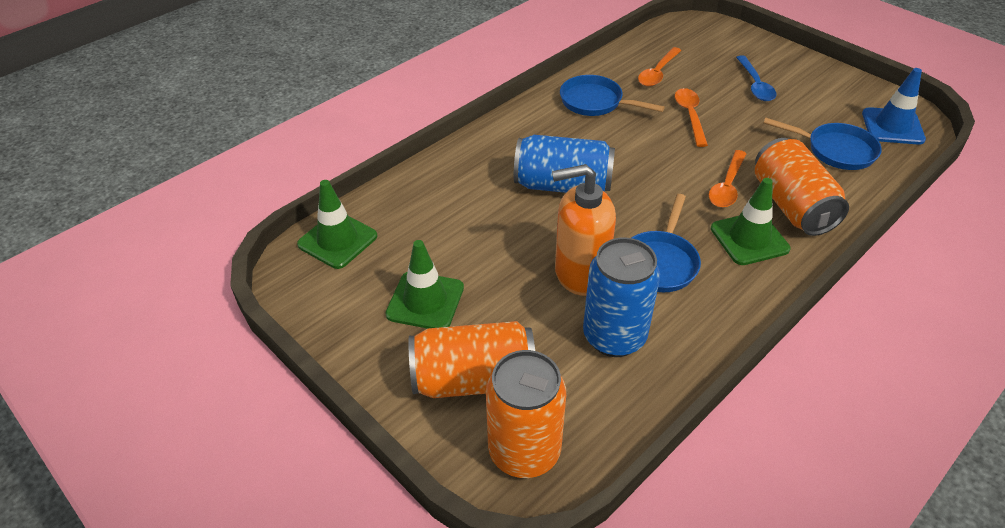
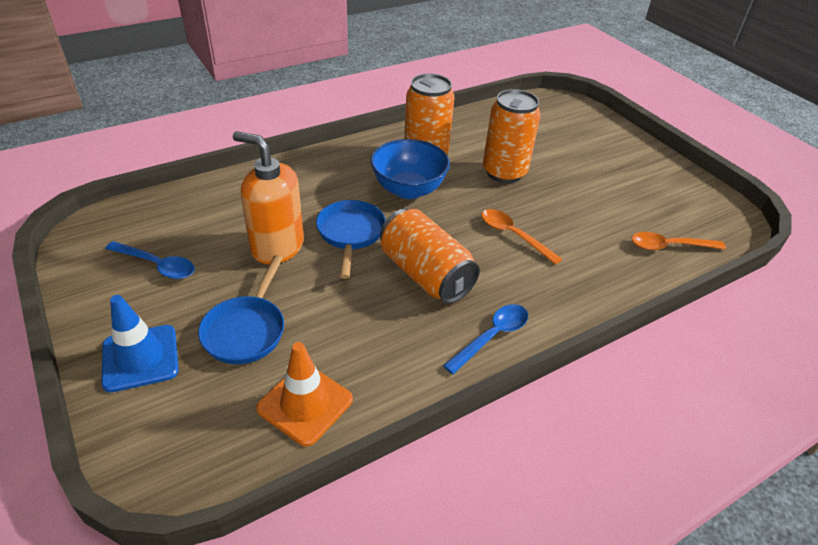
blue bowl: 0 -> 1
blue can: 2 -> 0
blue pan: 3 -> 2
blue spoon: 1 -> 2
green traffic cone: 3 -> 0
orange spoon: 3 -> 2
orange traffic cone: 0 -> 1

